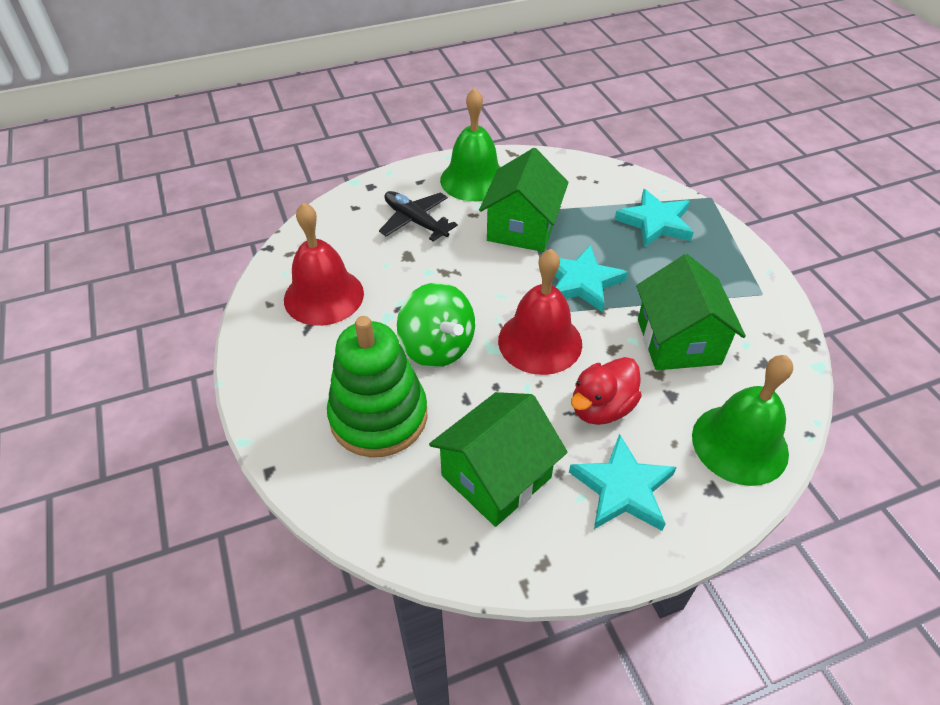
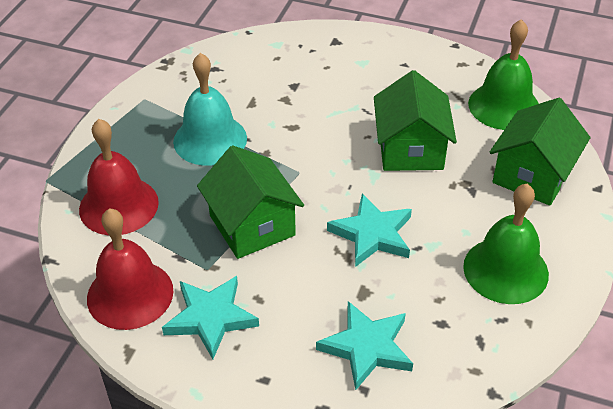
black plane: 1 -> 0
green spinning top: 1 -> 0
green stacking toy: 1 -> 0
red duck: 1 -> 0
turquoise bell: 0 -> 1

